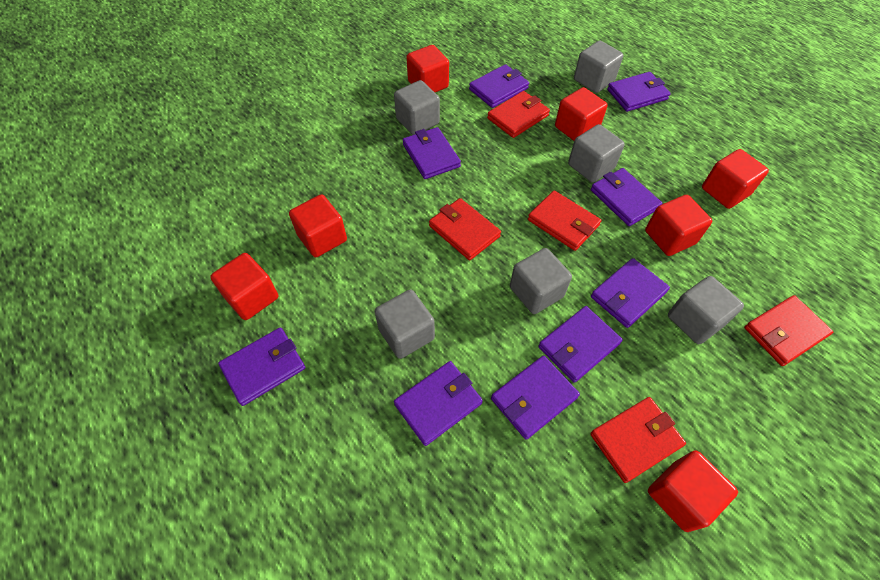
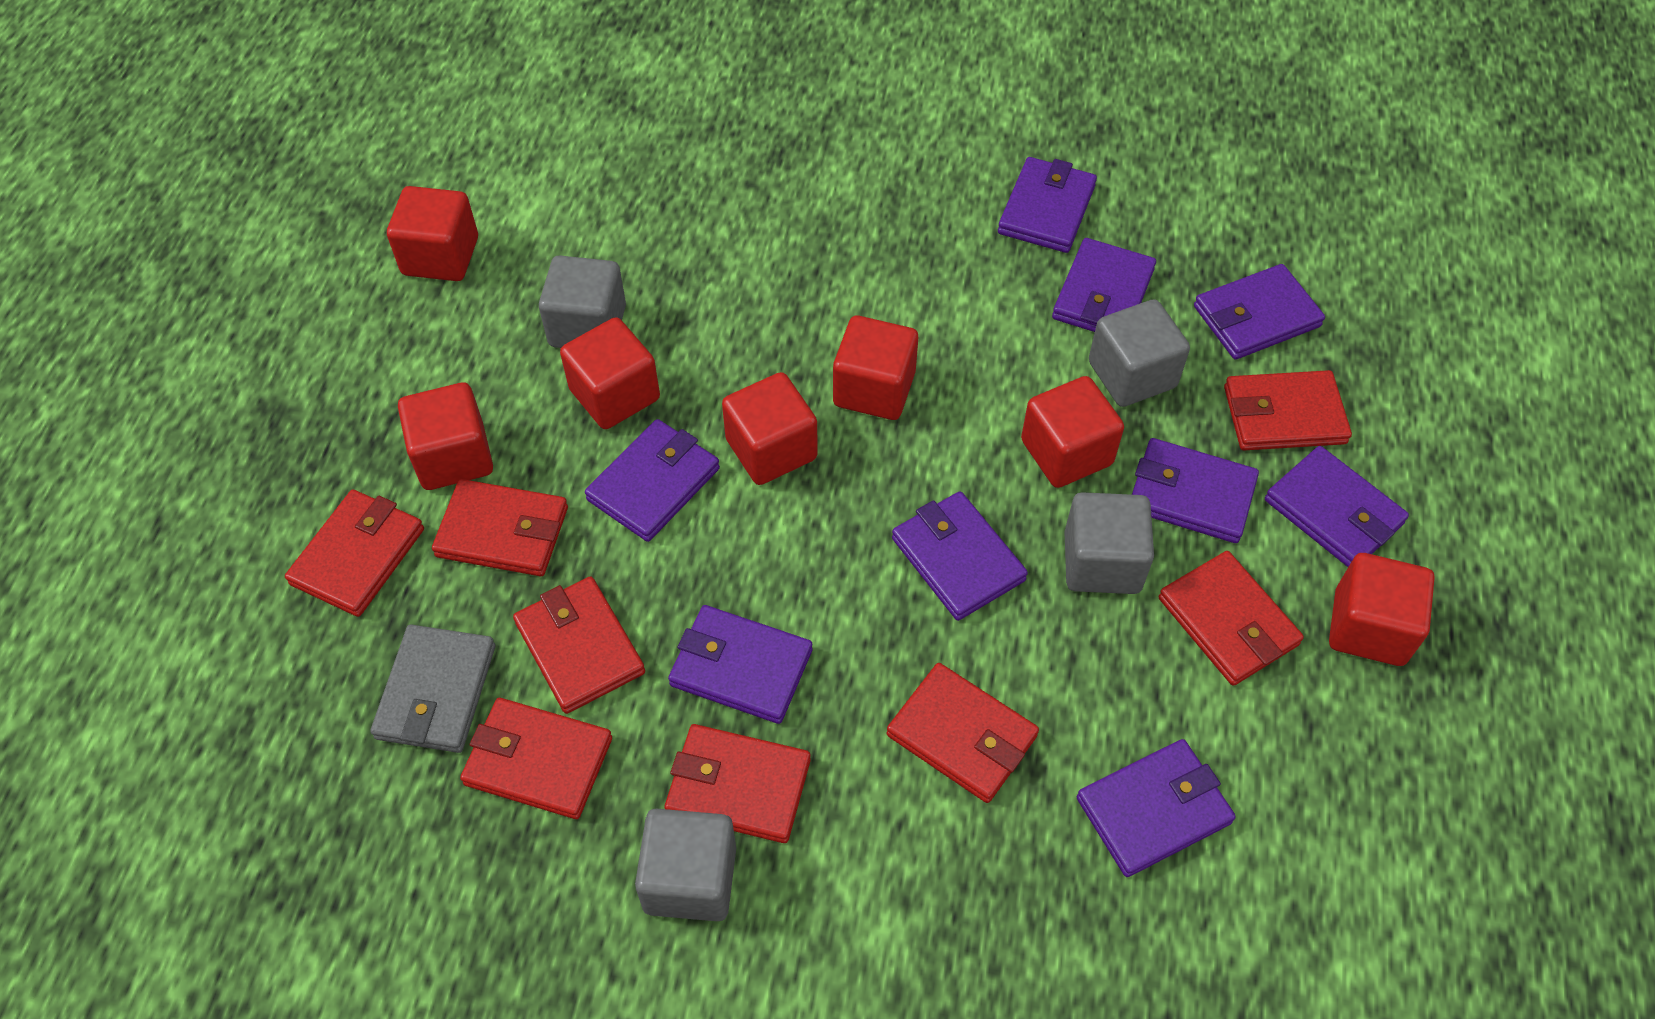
grey cube: 6 -> 4
grey wallet: 0 -> 1
red wallet: 5 -> 8

